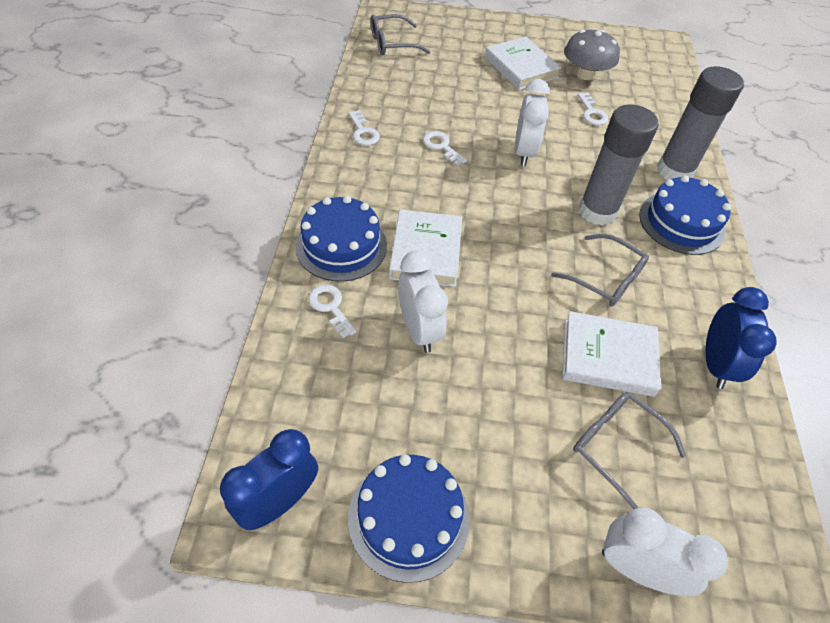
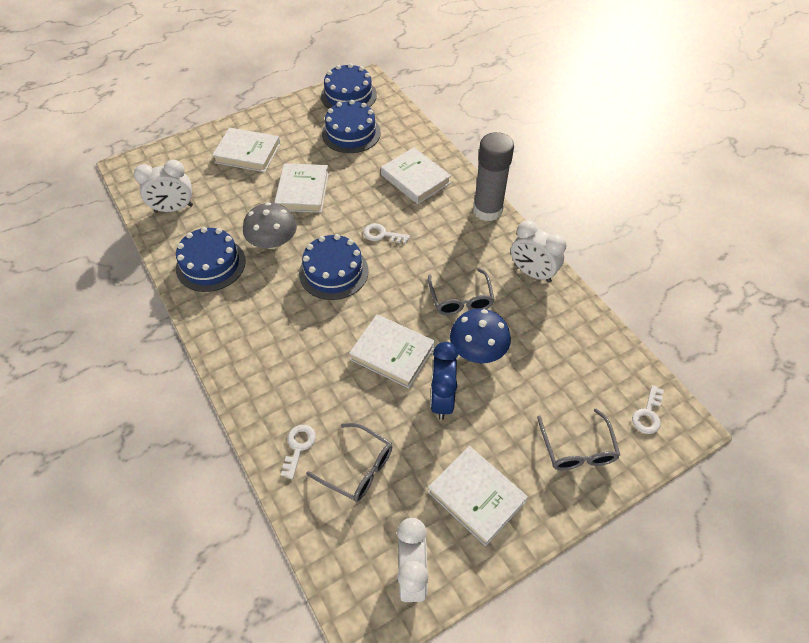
blue cake: 3 -> 4
blue clock: 2 -> 1
blue mushroom: 0 -> 1
grey glue stick: 2 -> 1
white book: 3 -> 5
white key: 4 -> 3

